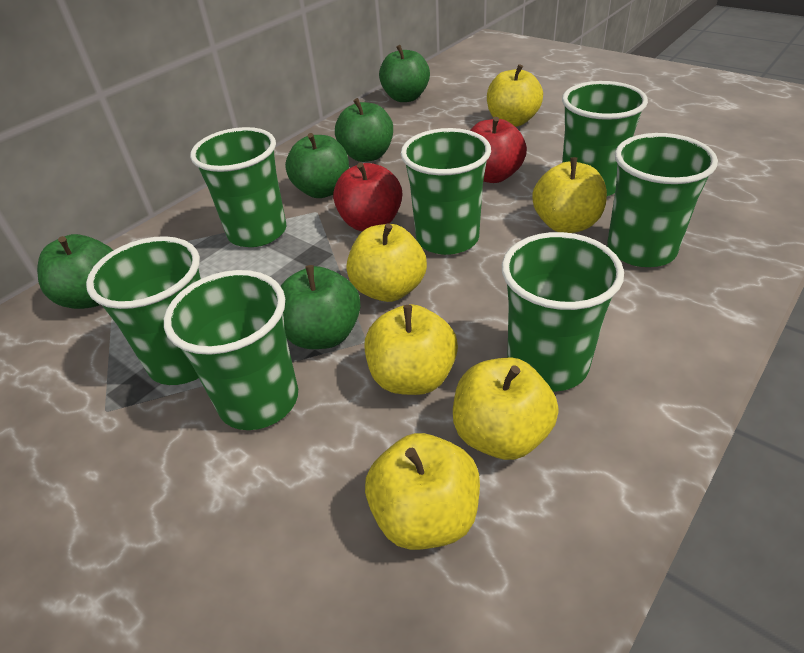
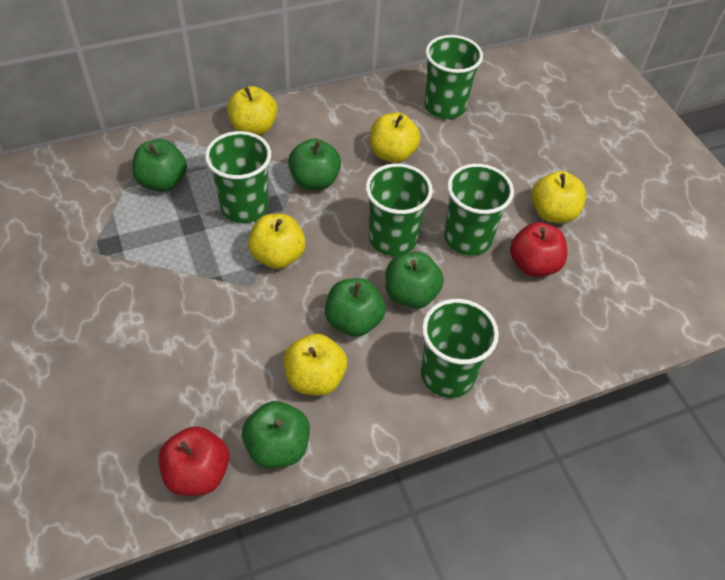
green cup: 7 -> 5
yellow apple: 6 -> 5

